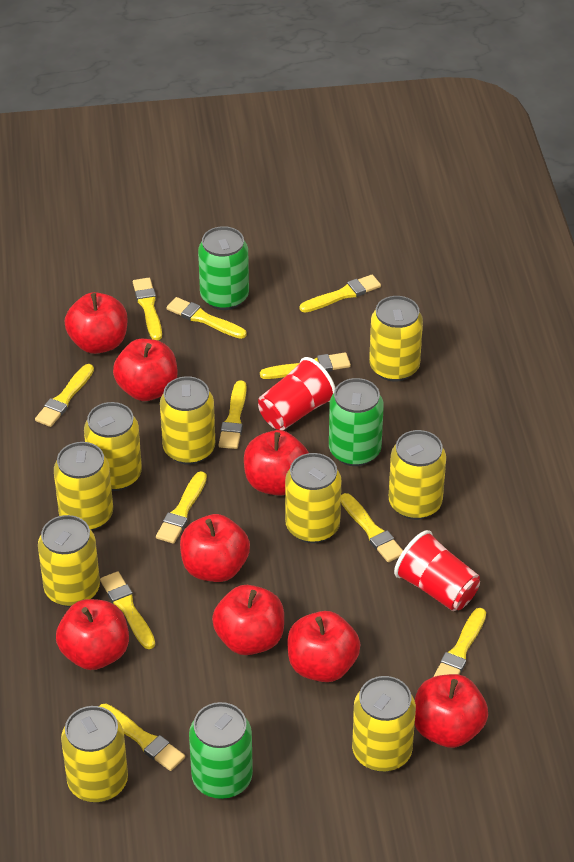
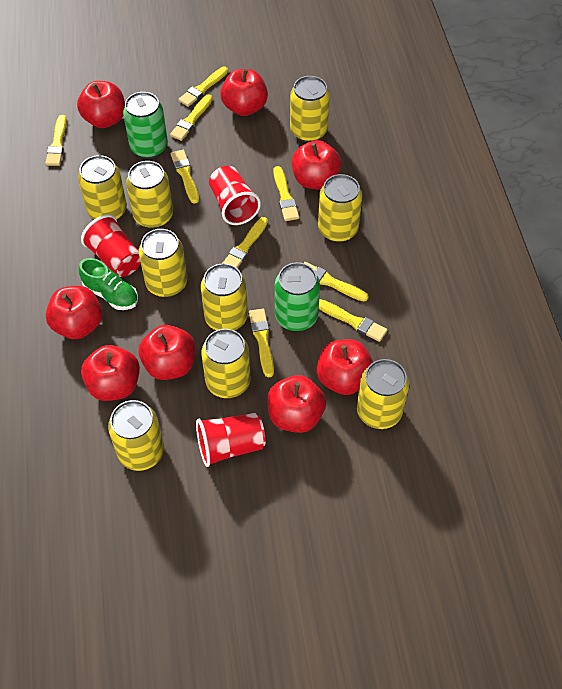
green can: 3 -> 2
green shoe: 0 -> 1
red cup: 2 -> 3
yellow brush: 11 -> 9

